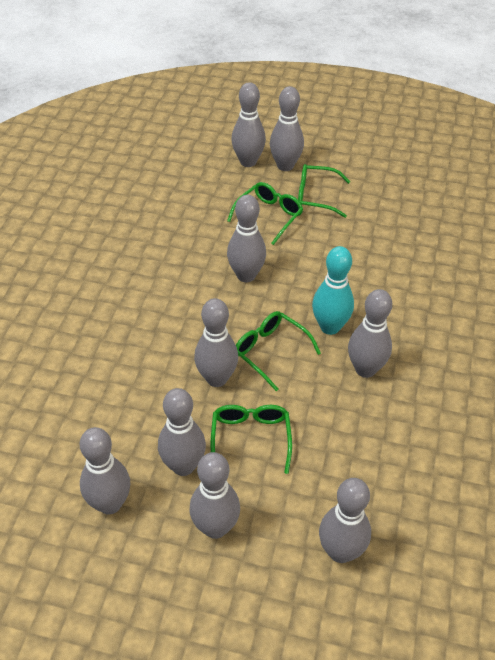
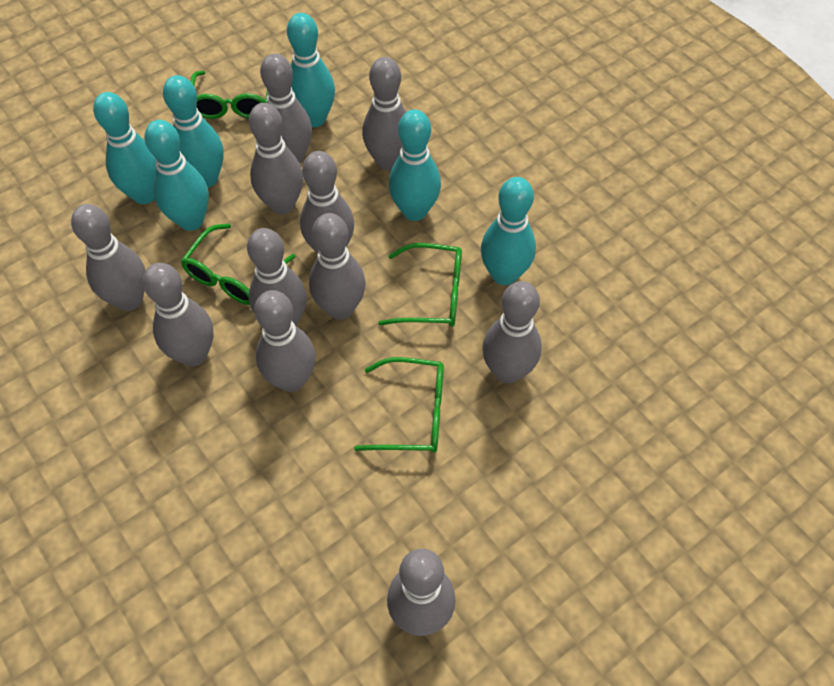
grey bowling pin: 9 -> 11
turquoise bowling pin: 1 -> 6

